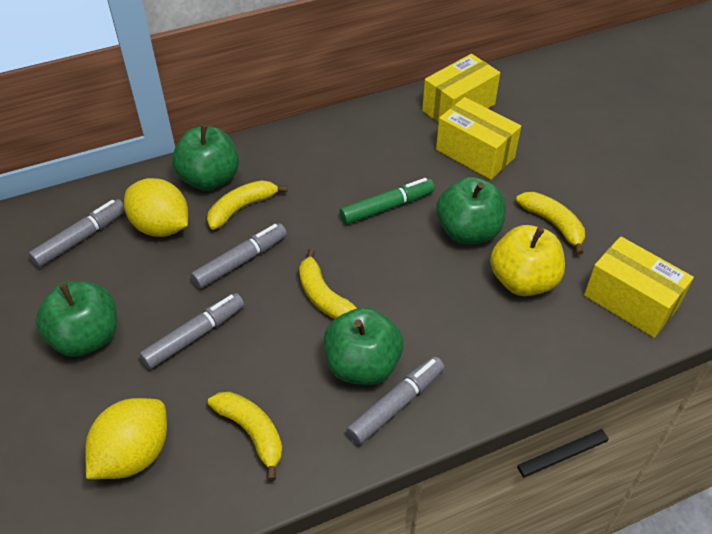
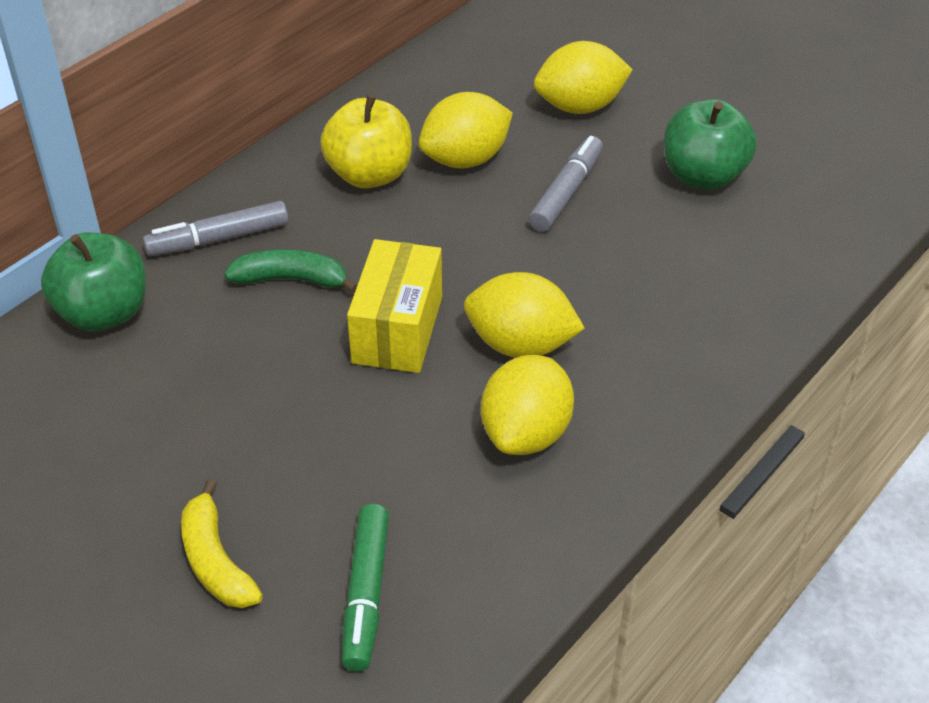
green apple: 4 -> 2
green banana: 0 -> 1
grey marker: 4 -> 2
yellow banana: 4 -> 1
yellow box: 3 -> 1
yellow lemon: 2 -> 4

